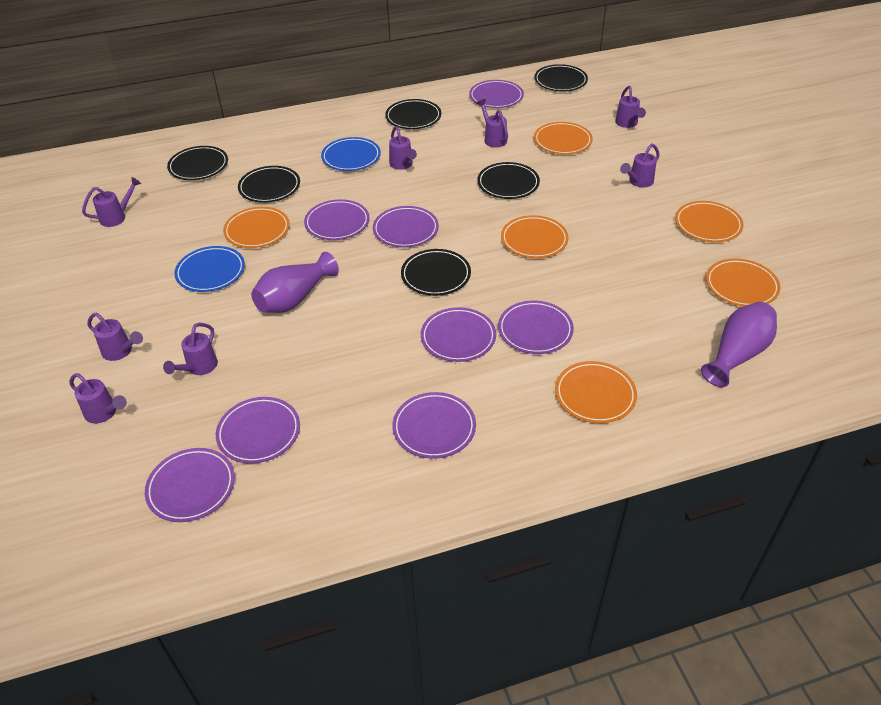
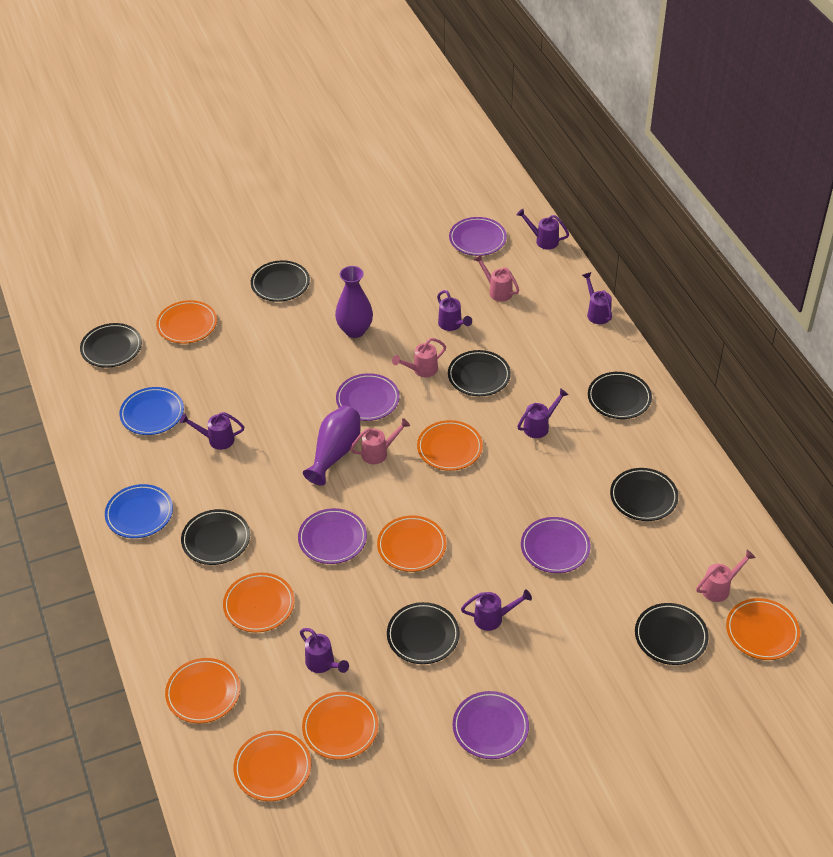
black plate: 6 -> 8
orange plate: 6 -> 8
pink watering can: 0 -> 4
purple plate: 8 -> 5
purple watering can: 8 -> 7

